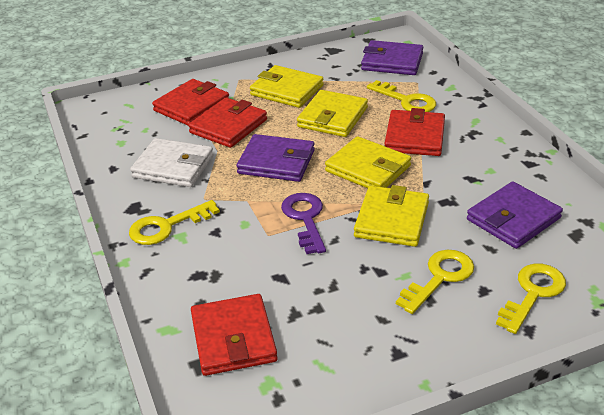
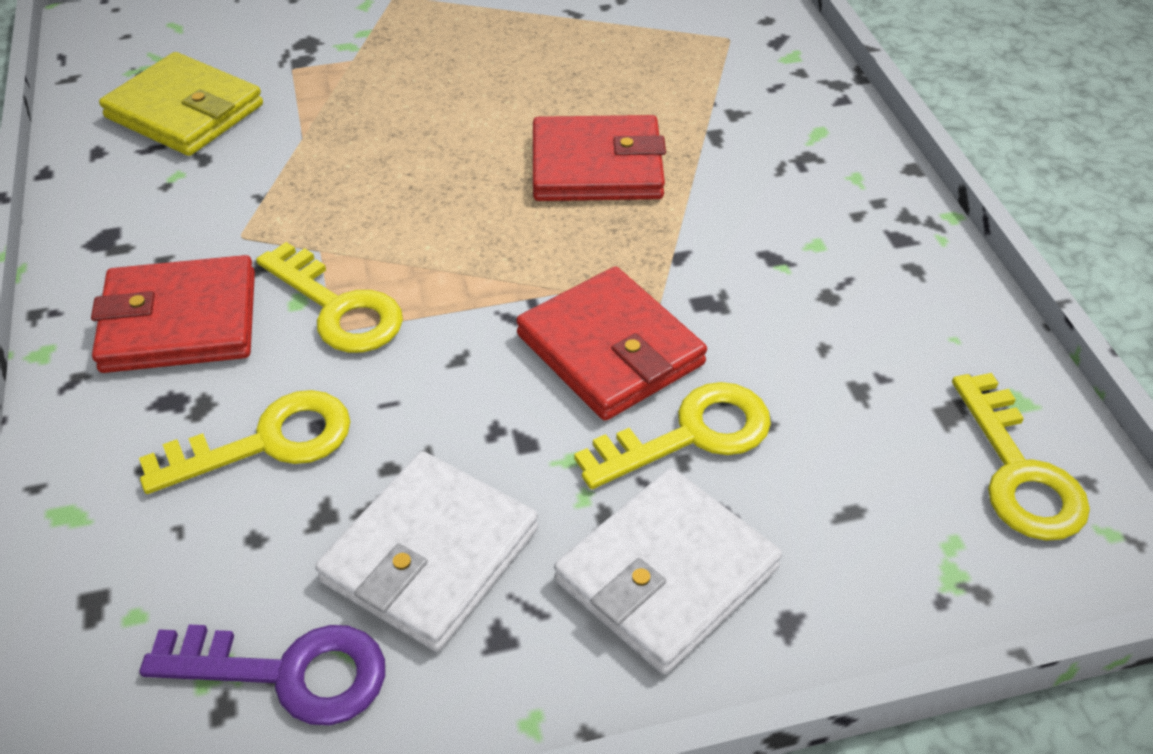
purple wallet: 3 -> 0
red wallet: 4 -> 3
white wallet: 1 -> 2
yellow wallet: 4 -> 1

